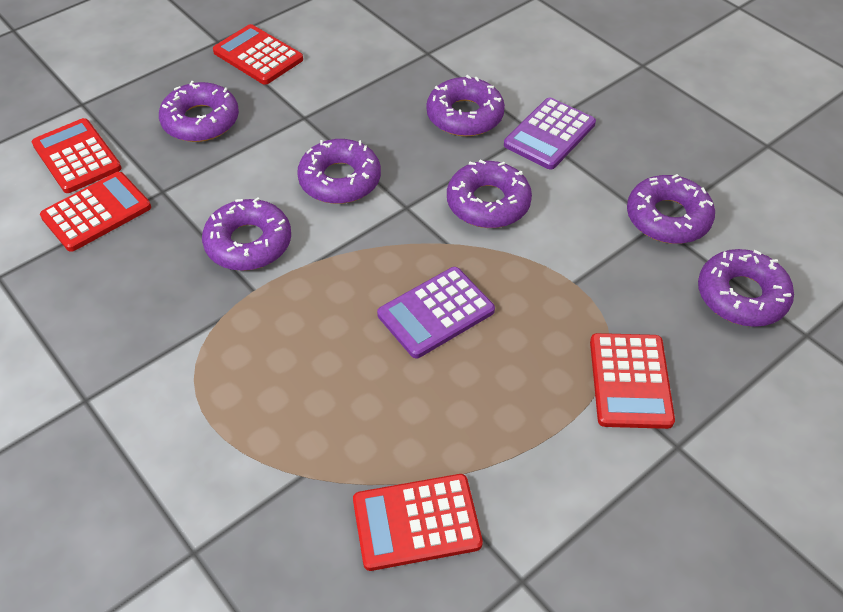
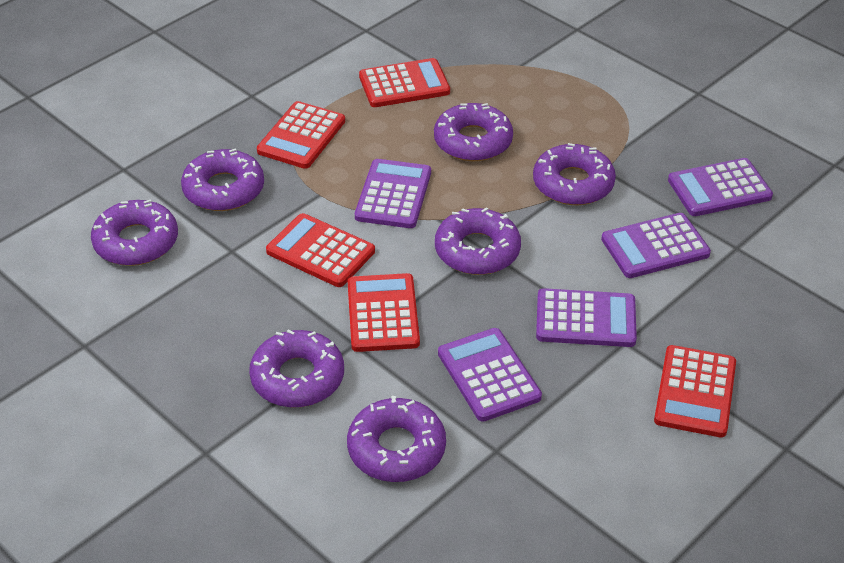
purple calculator: 2 -> 5

